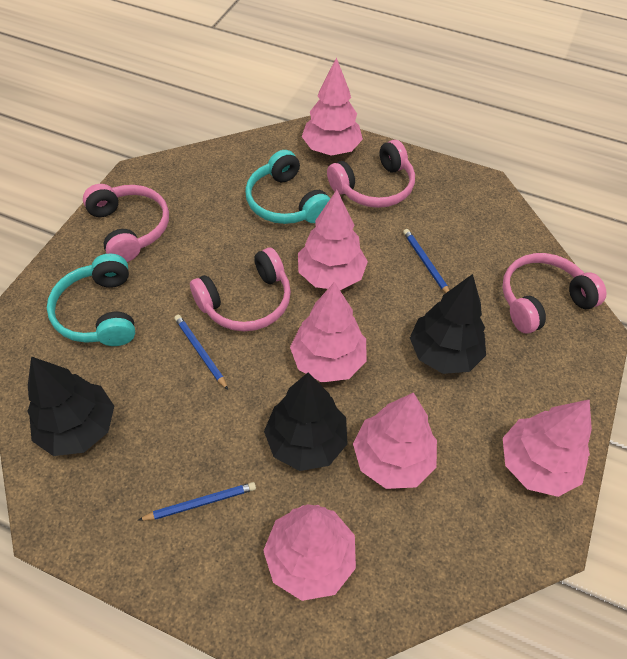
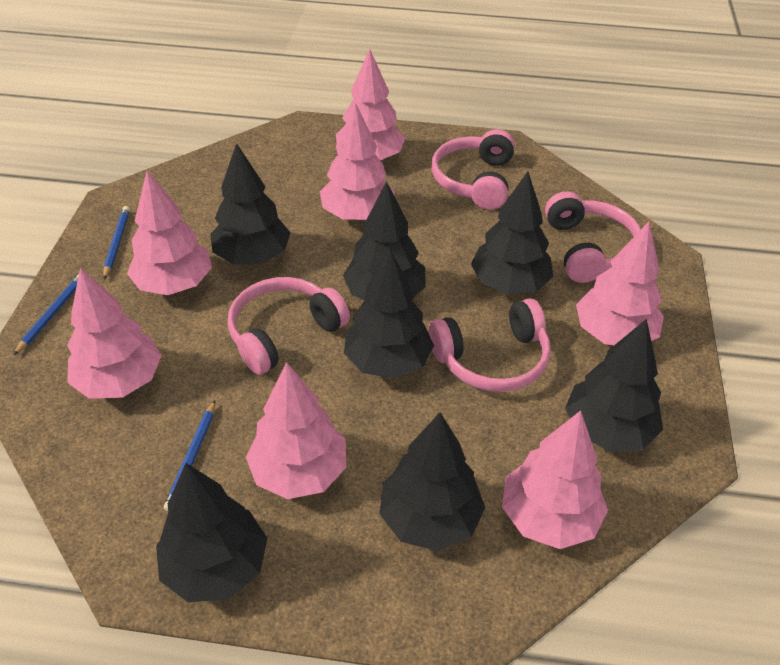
black tree: 3 -> 7
pink tree: 6 -> 7
turquoise headphones: 2 -> 0

